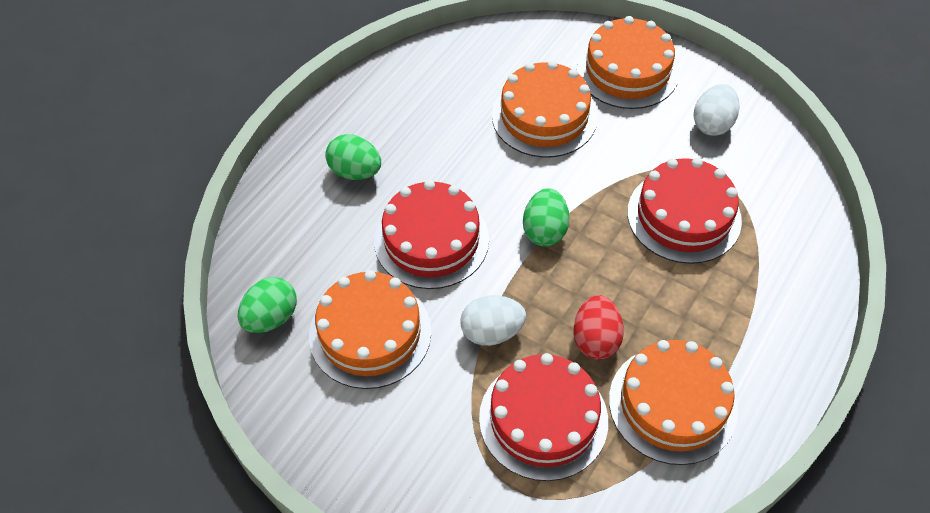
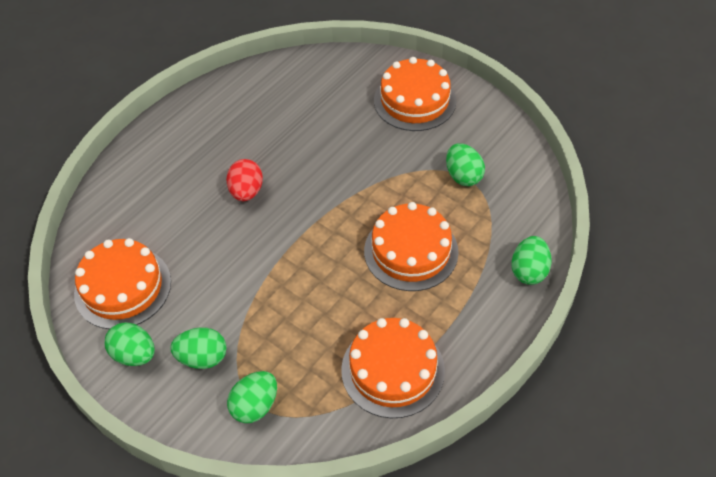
green egg: 3 -> 5
red cake: 3 -> 0
white egg: 2 -> 0

